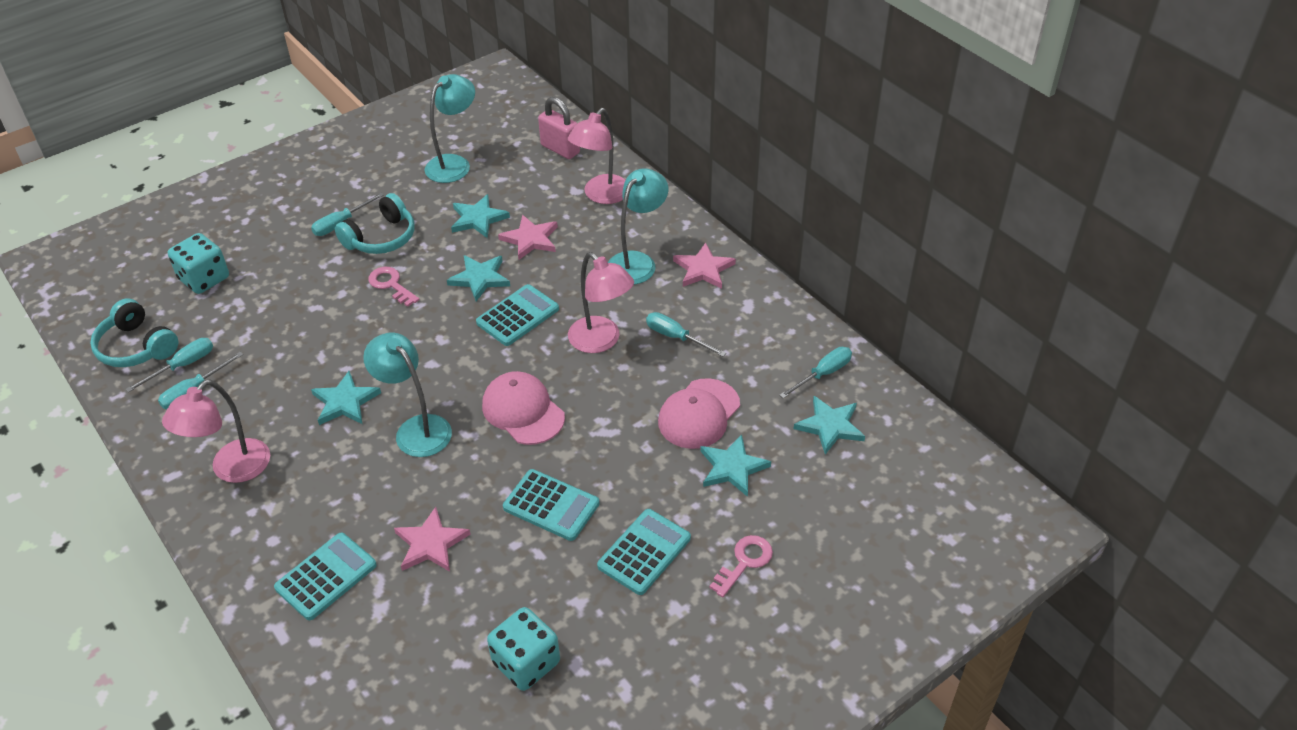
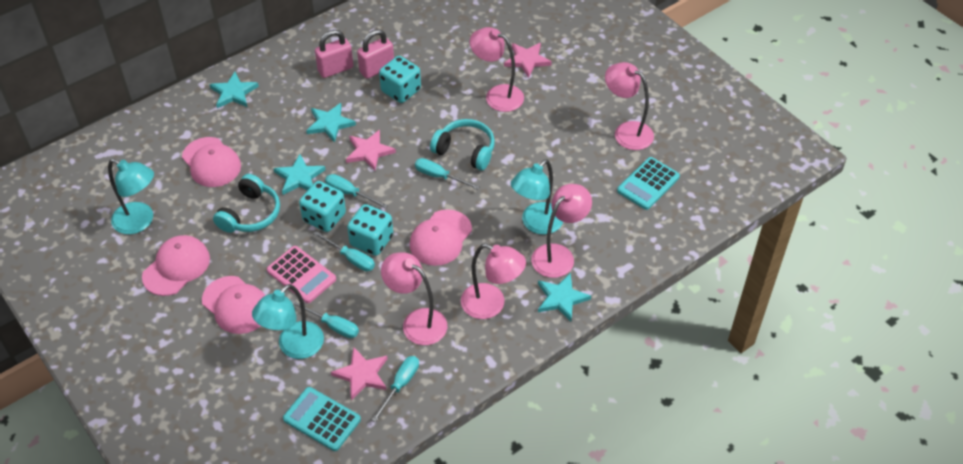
pink calculator: 0 -> 1
pink cap: 2 -> 4
pink key: 2 -> 0
pink lamp: 3 -> 5
pink padlock: 1 -> 2
turquoise calculator: 4 -> 2
turquoise dice: 2 -> 3
turquoise star: 5 -> 4

